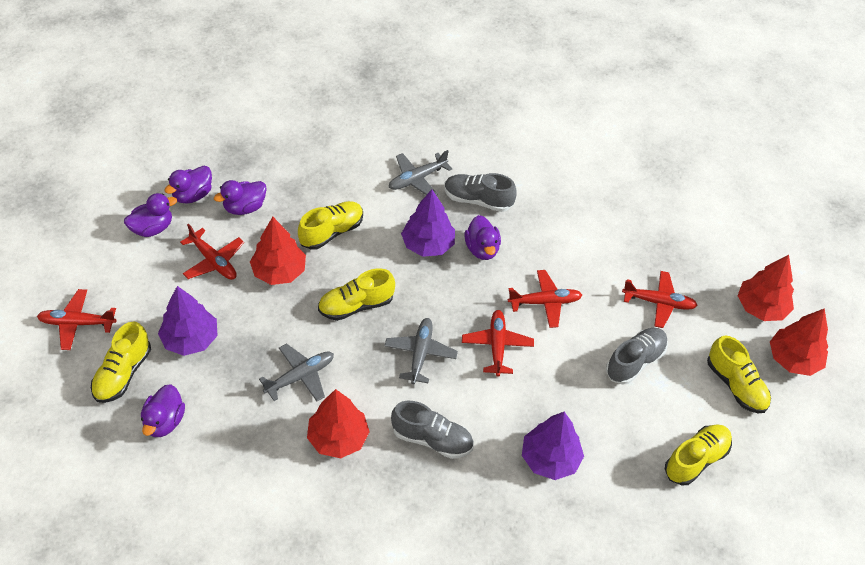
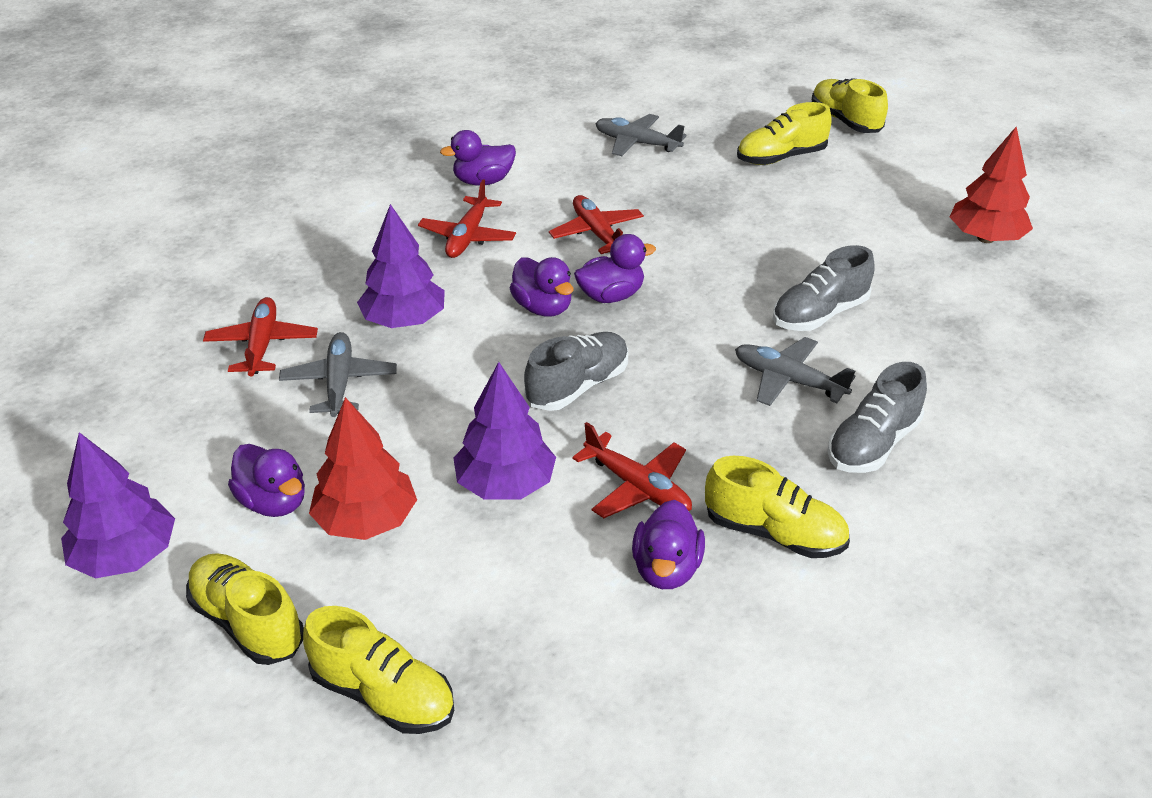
red plane: 5 -> 4
red tree: 4 -> 2

